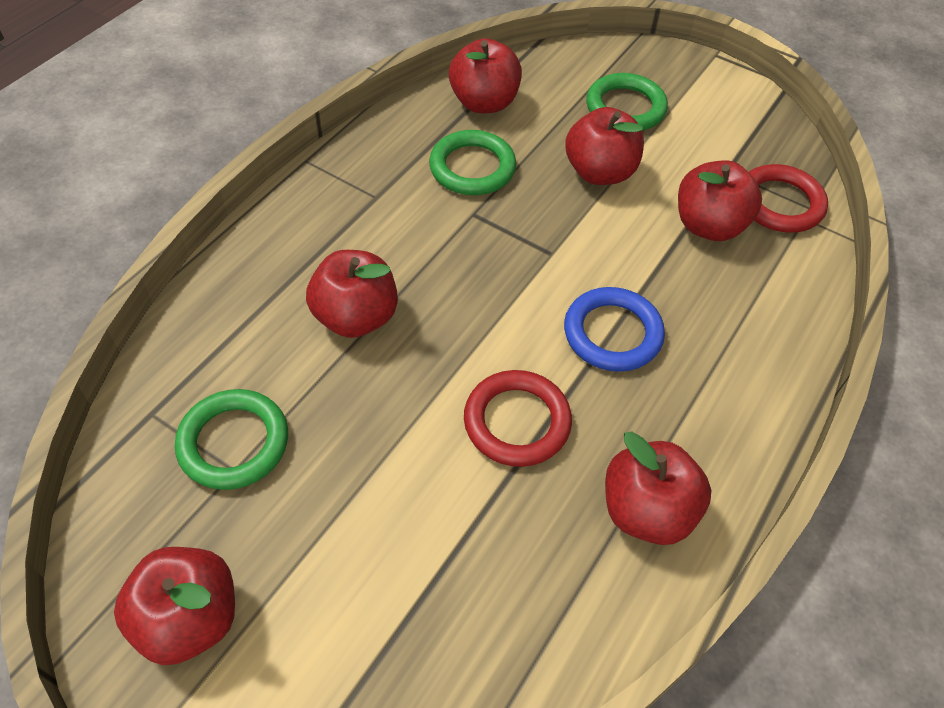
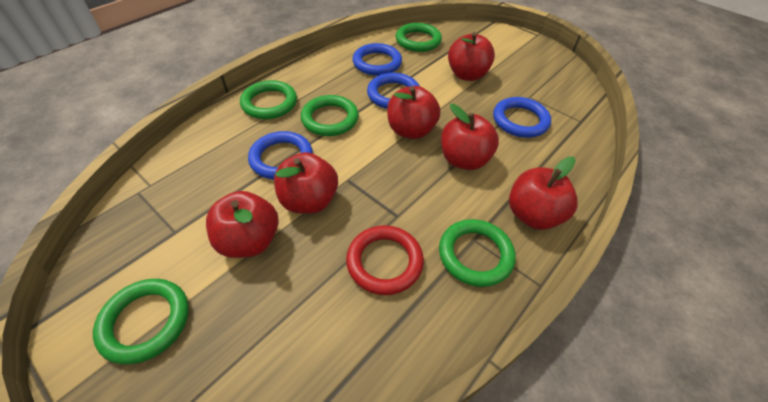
blue ring: 1 -> 4
green ring: 3 -> 5
red ring: 2 -> 1

